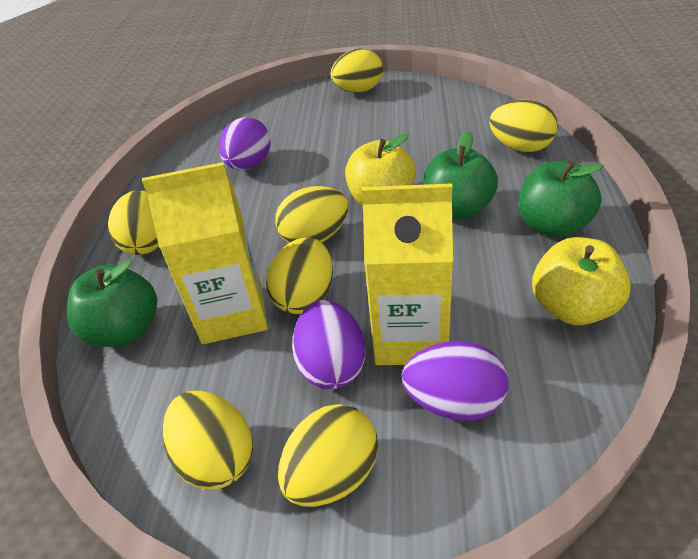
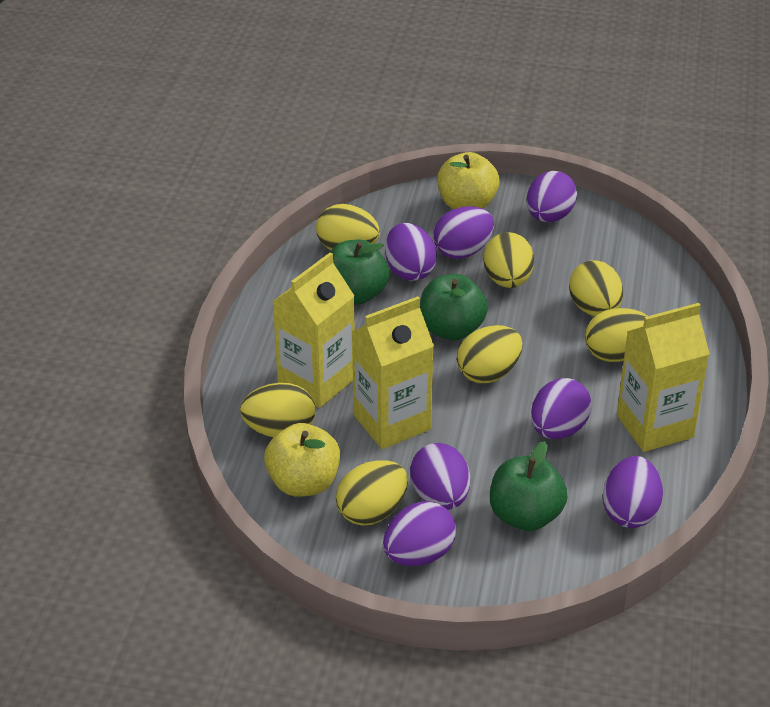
purple egg: 3 -> 7
yellow carton: 2 -> 3

